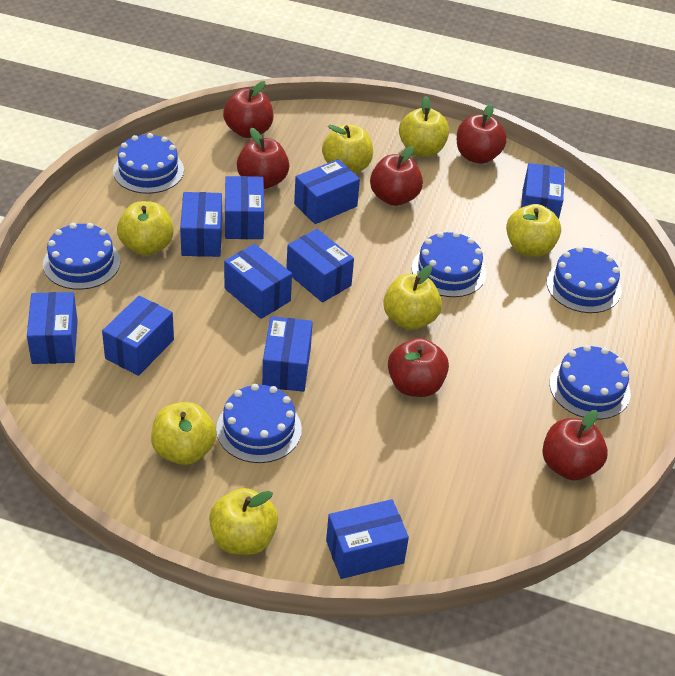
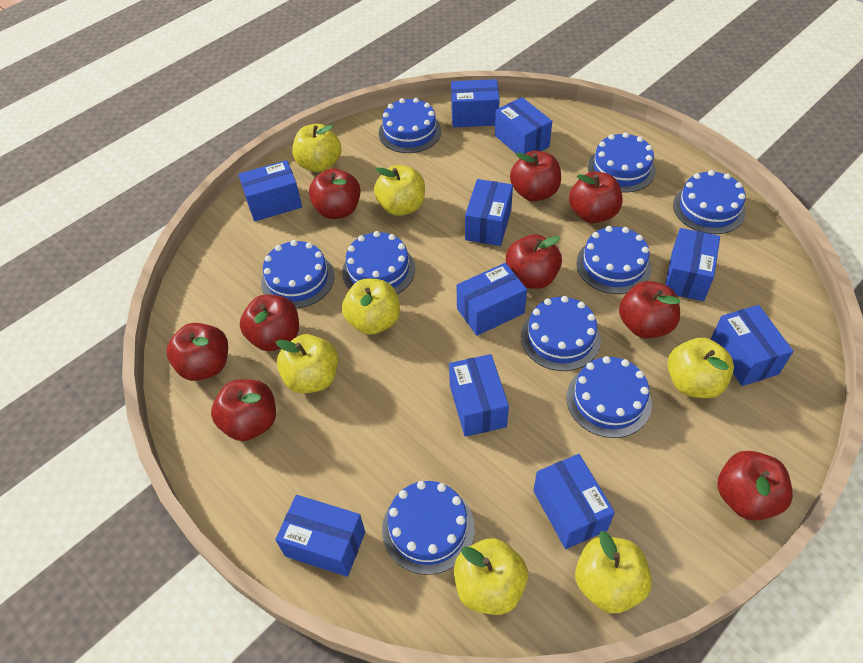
blue cake: 6 -> 9
red apple: 6 -> 9

